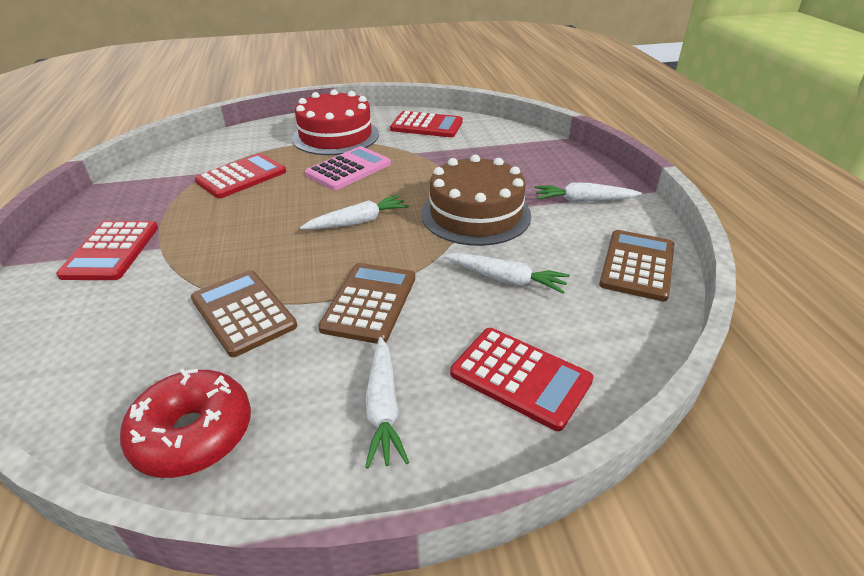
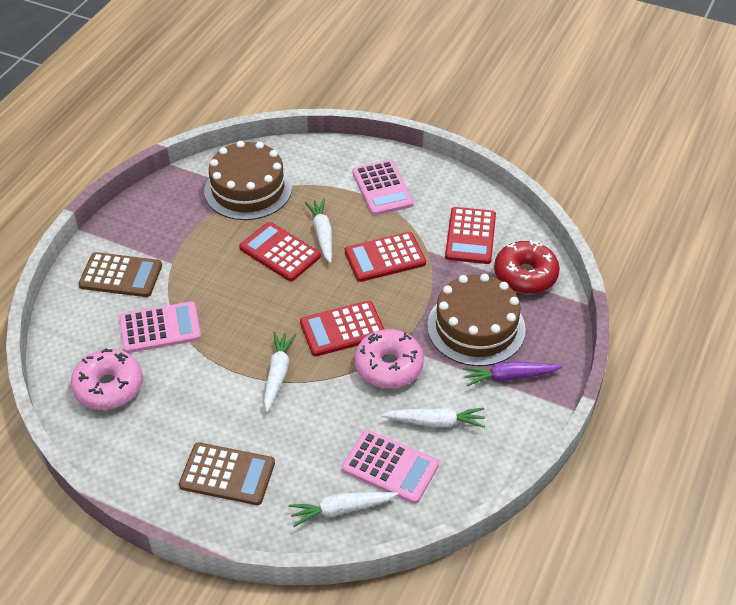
brown cake: 1 -> 2
brown calculator: 3 -> 2
pink calculator: 1 -> 3
pink donut: 0 -> 2
purple carrot: 0 -> 1
red cake: 1 -> 0

